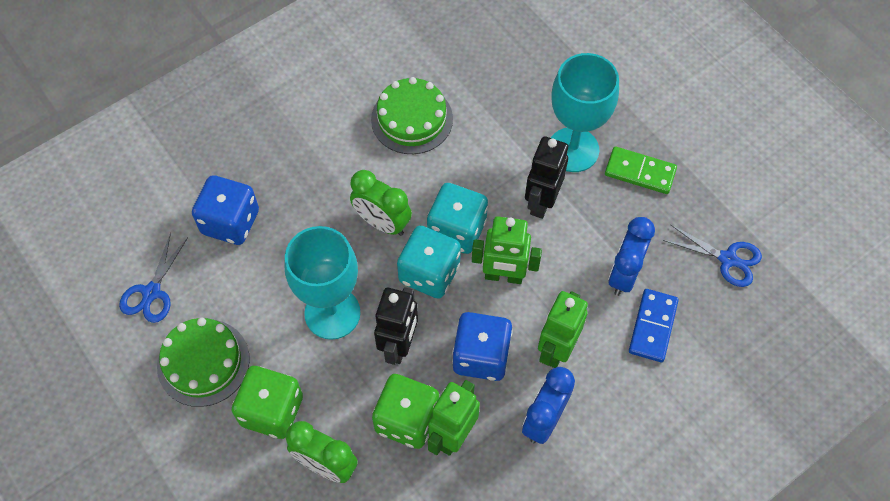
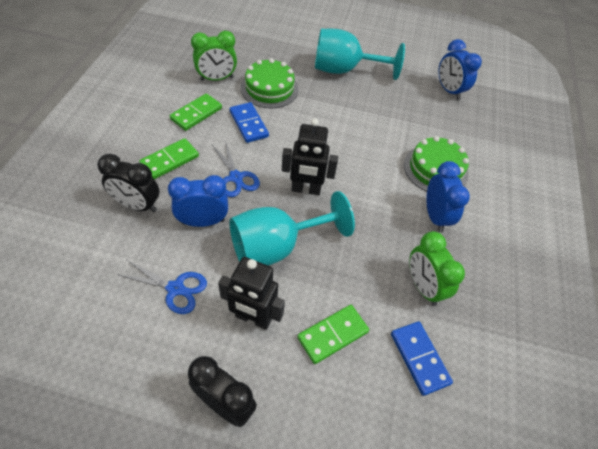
black clock: 0 -> 2
blue clock: 2 -> 3
blue dice: 2 -> 0
blue domino: 1 -> 2
green dice: 2 -> 0
green domino: 1 -> 3
green robot: 3 -> 0
turquoise dice: 2 -> 0

